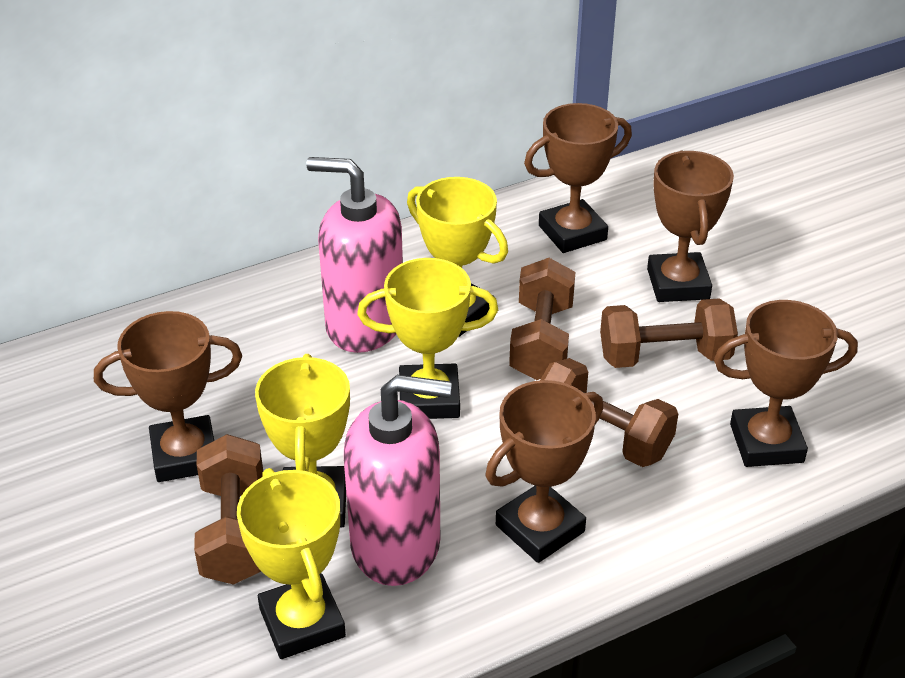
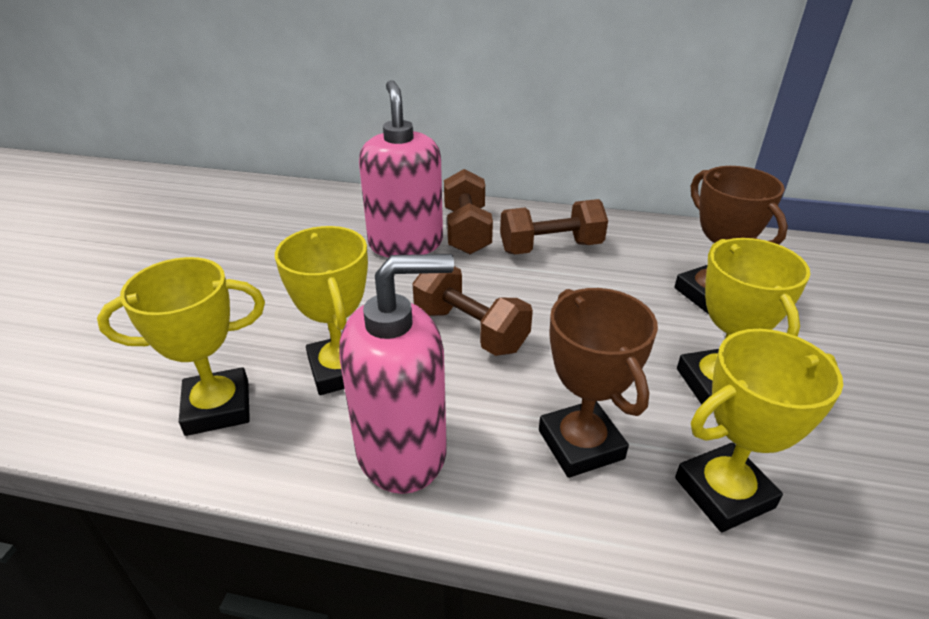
brown dumbbell: 4 -> 3
brown trophy: 5 -> 2

